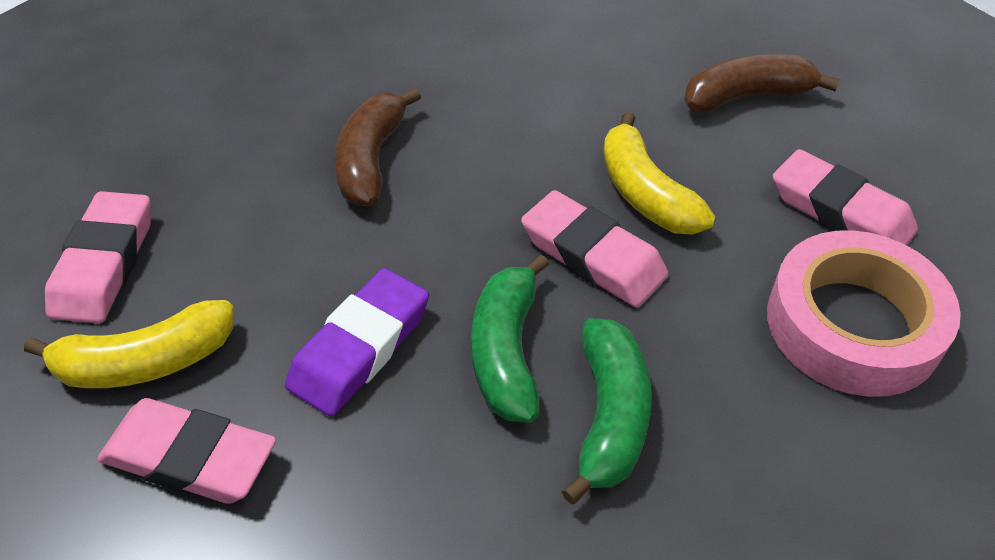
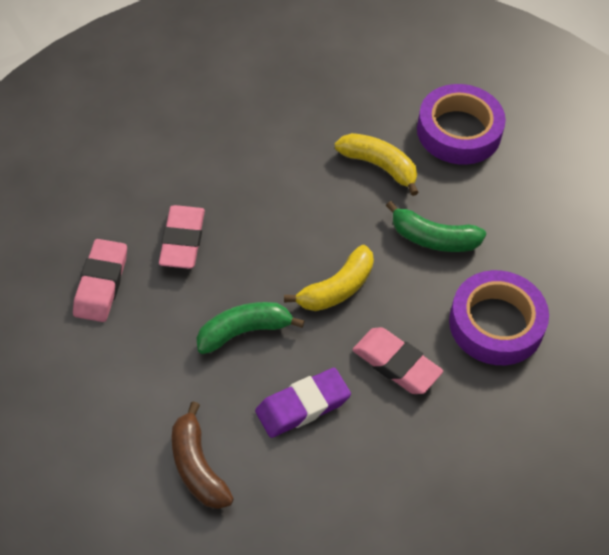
brown banana: 2 -> 1
pink eraser: 4 -> 3
pink tape: 1 -> 0
purple tape: 0 -> 2

